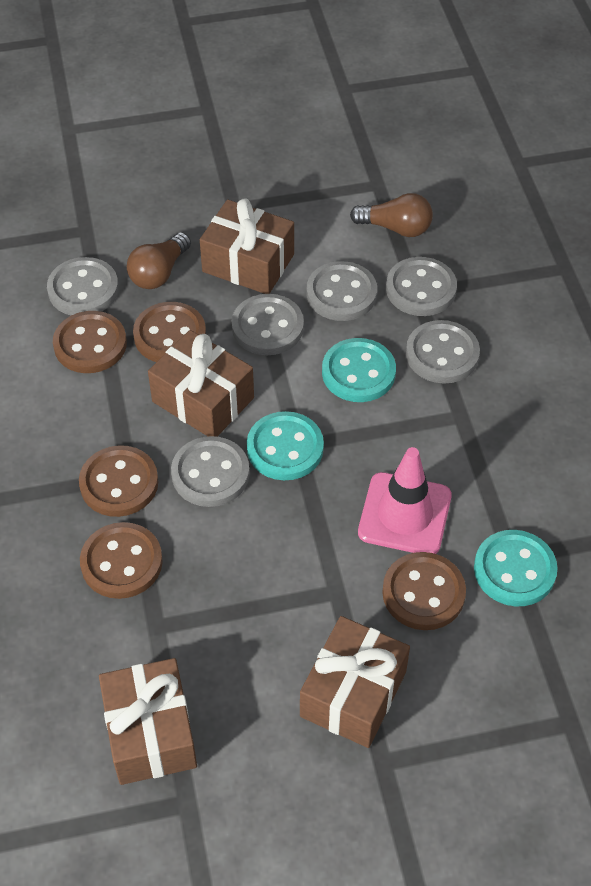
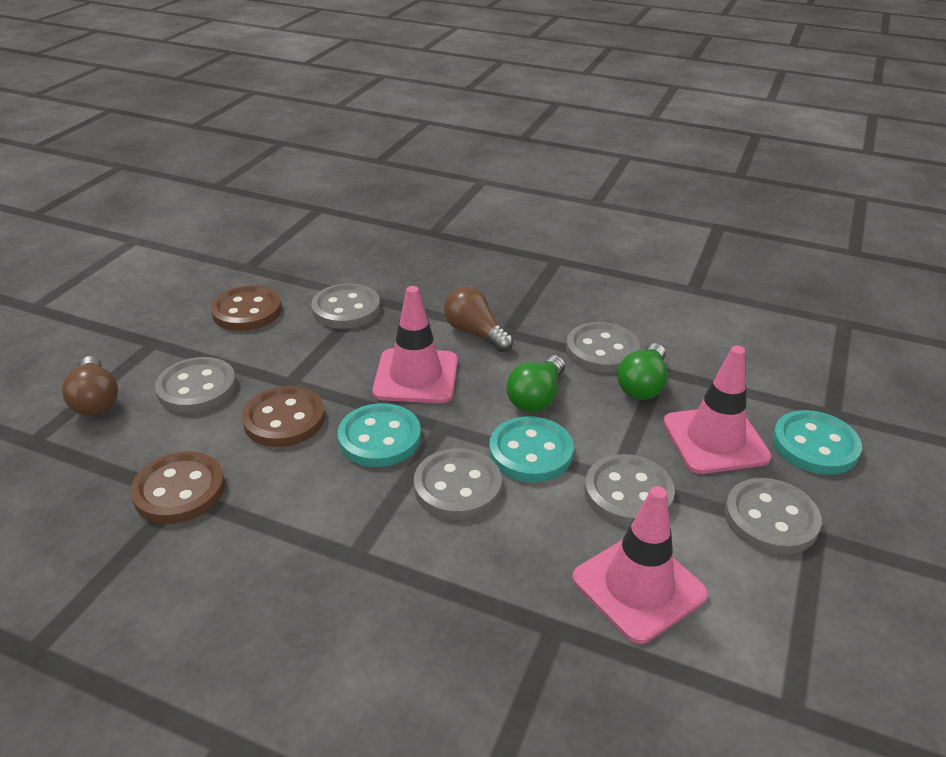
brown button: 5 -> 3
brown gift: 4 -> 0
green light bulb: 0 -> 2
pink traffic cone: 1 -> 3

